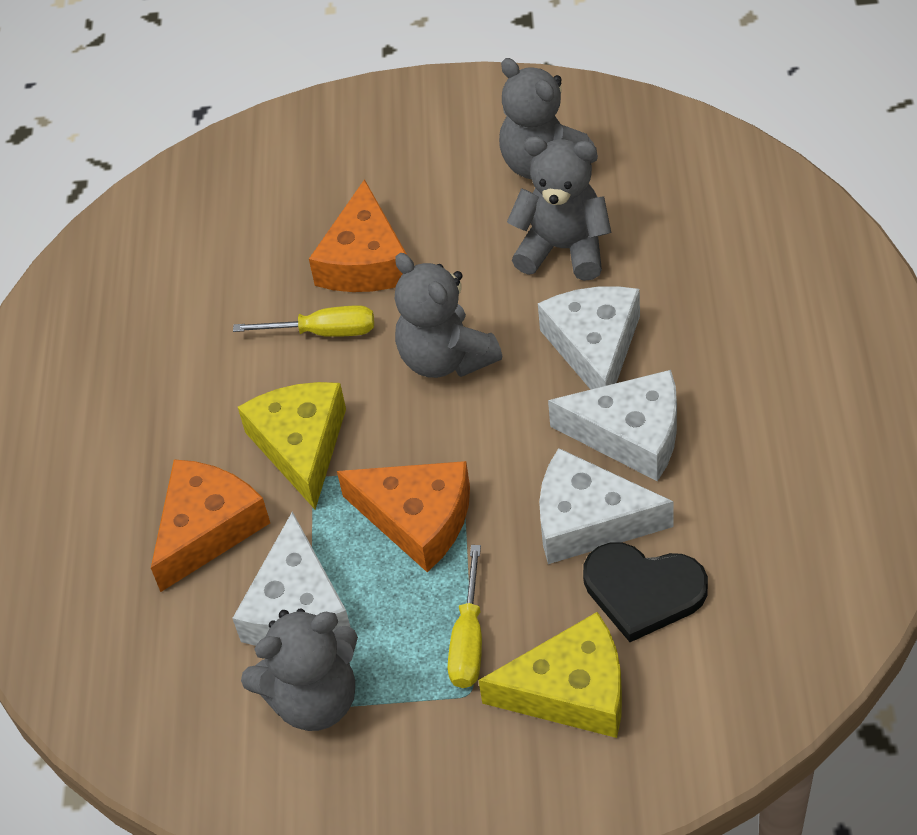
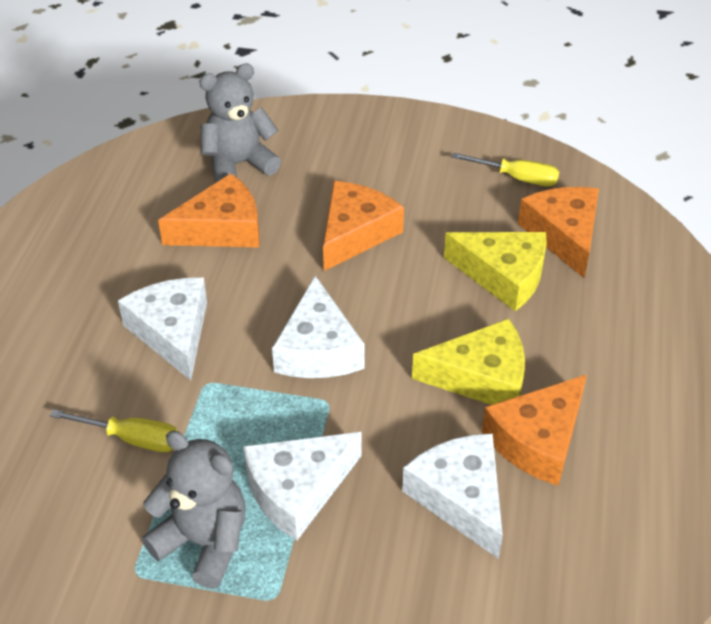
black heart: 1 -> 0
grey teddy bear: 4 -> 2
orange cheese: 3 -> 4

